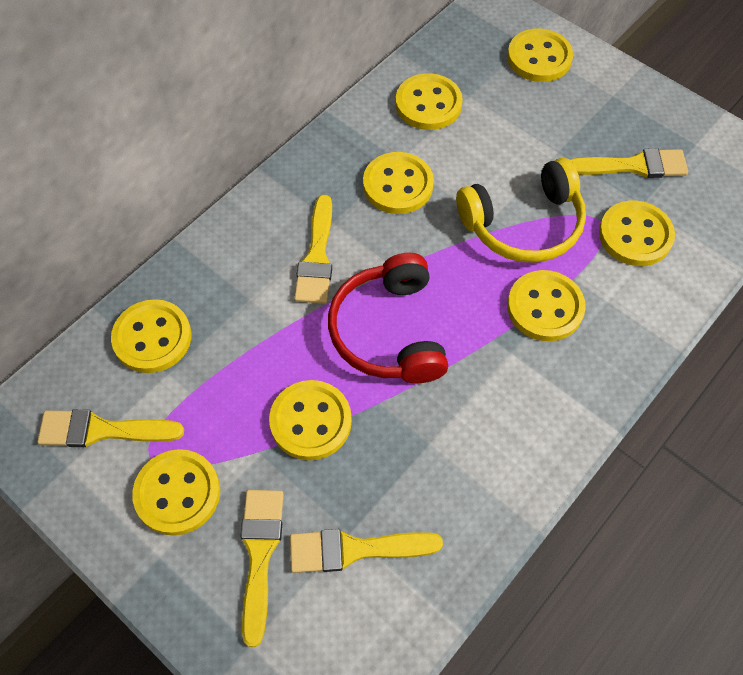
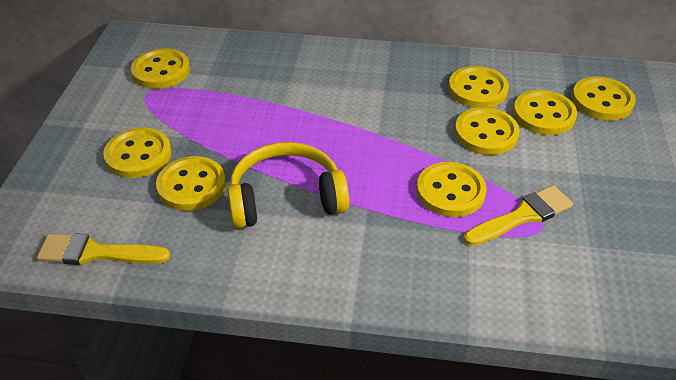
red headphones: 1 -> 0
yellow brush: 5 -> 2

